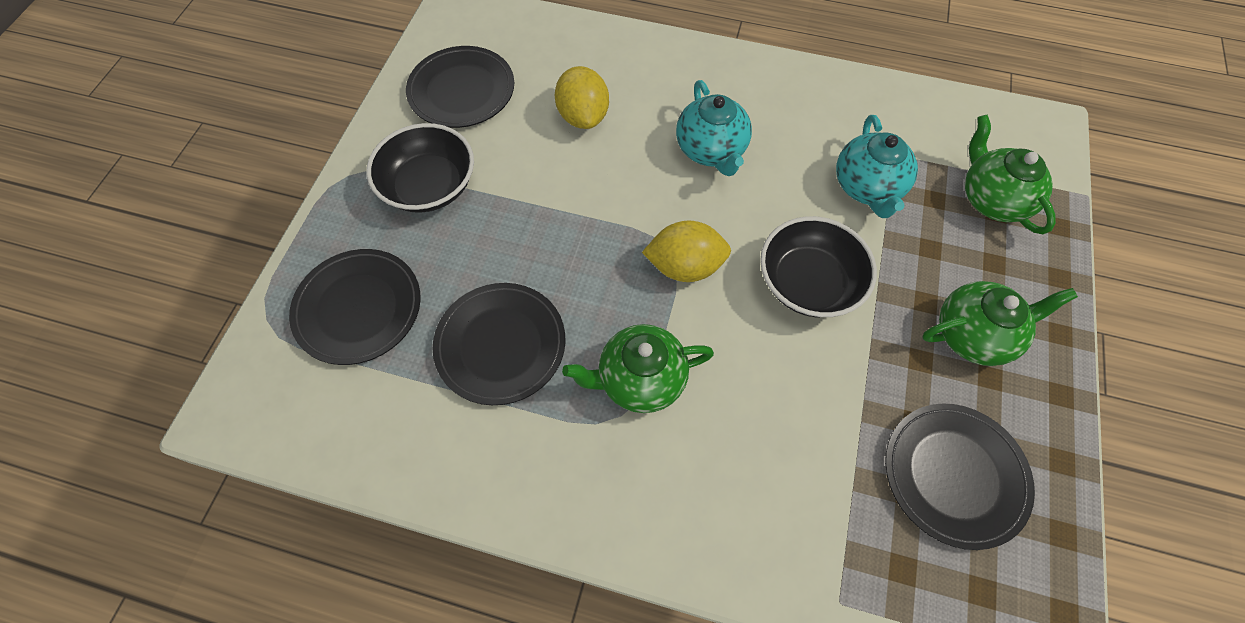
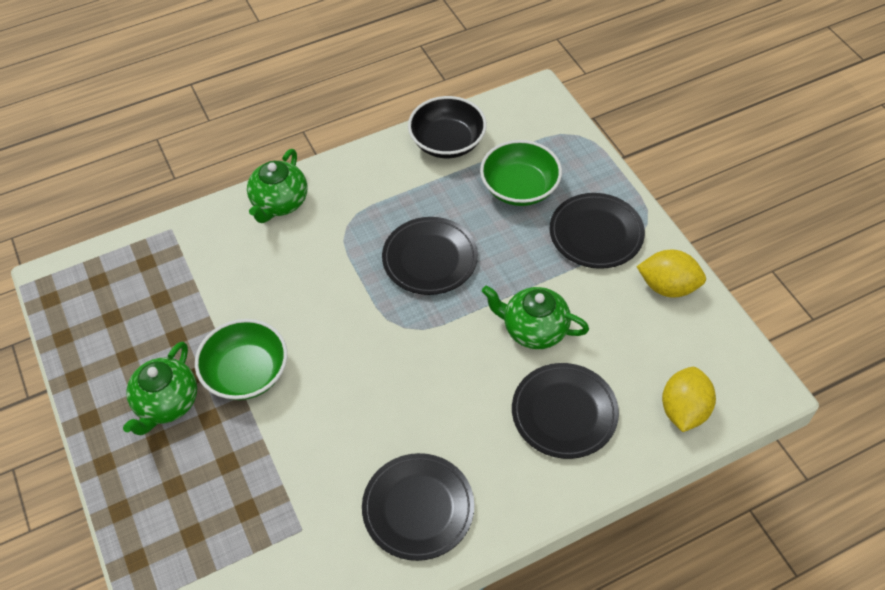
black bowl: 2 -> 1
green bowl: 0 -> 2
turquoise teapot: 2 -> 0

